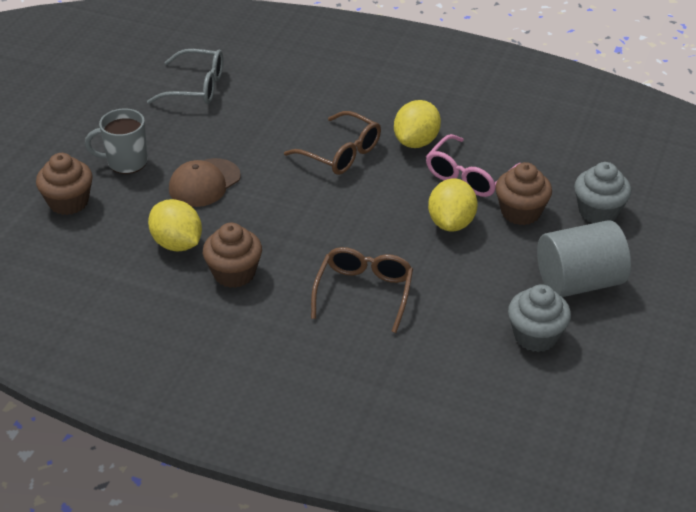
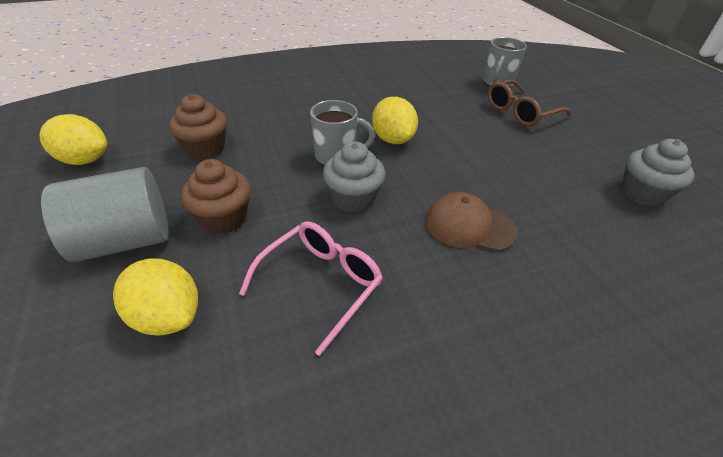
brown cupcake: 3 -> 2
brown glasses: 2 -> 1
grey glasses: 1 -> 0
grey mug: 1 -> 2

